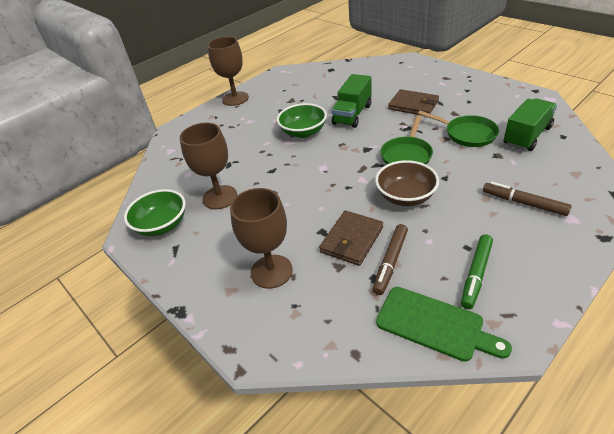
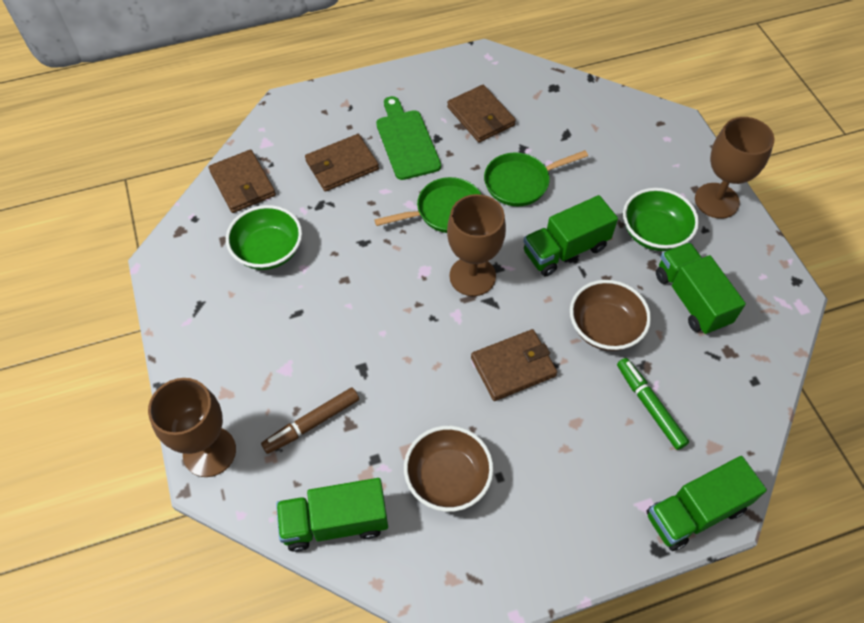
brown bowl: 1 -> 2
brown marker: 2 -> 1
brown wallet: 2 -> 4
green truck: 2 -> 4

